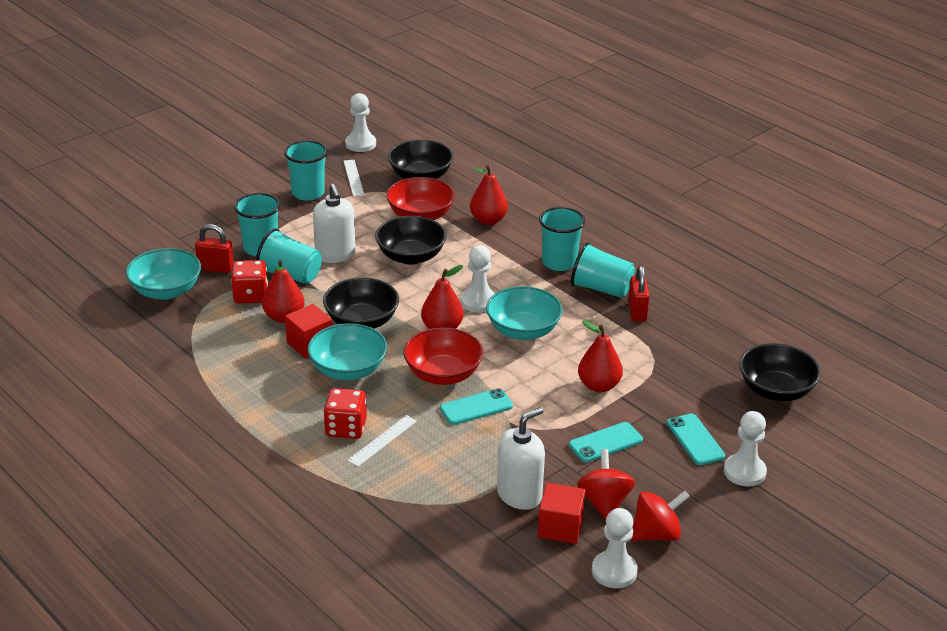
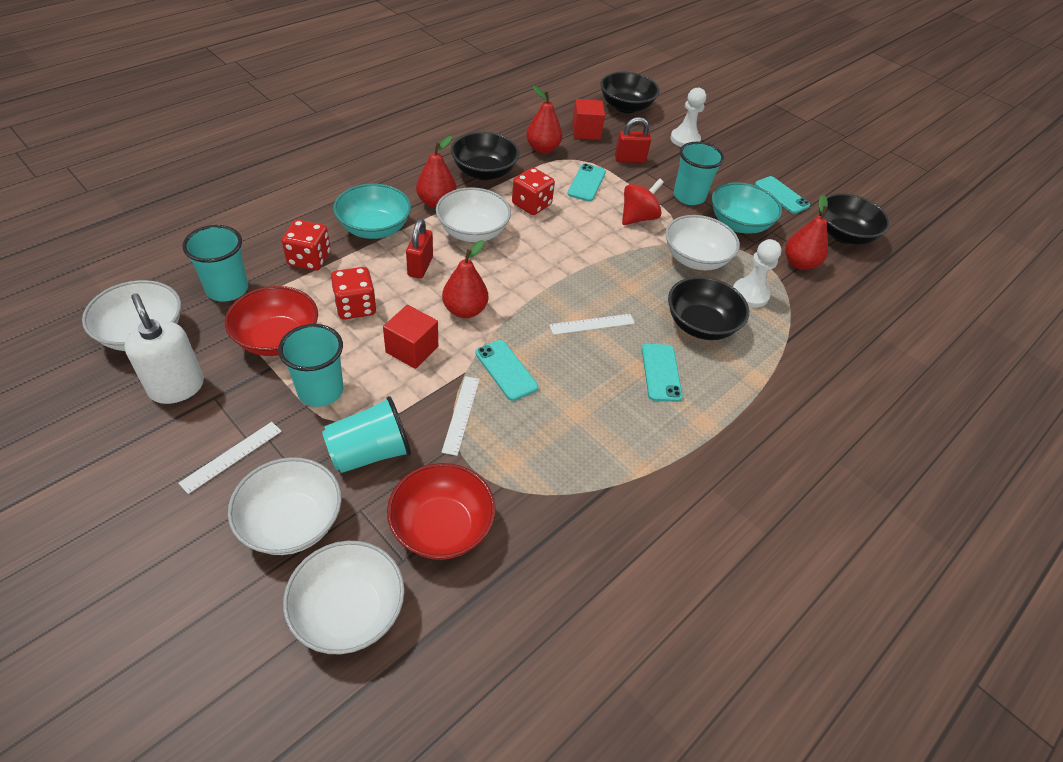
red dice: 2 -> 3
red spinning top: 2 -> 1
turquoise bowl: 3 -> 2
turquoise cup: 5 -> 4
turquoise phone: 3 -> 4
white bowl: 0 -> 5
white pawn: 4 -> 2
white ruler: 2 -> 3
white soap dispenser: 2 -> 1

